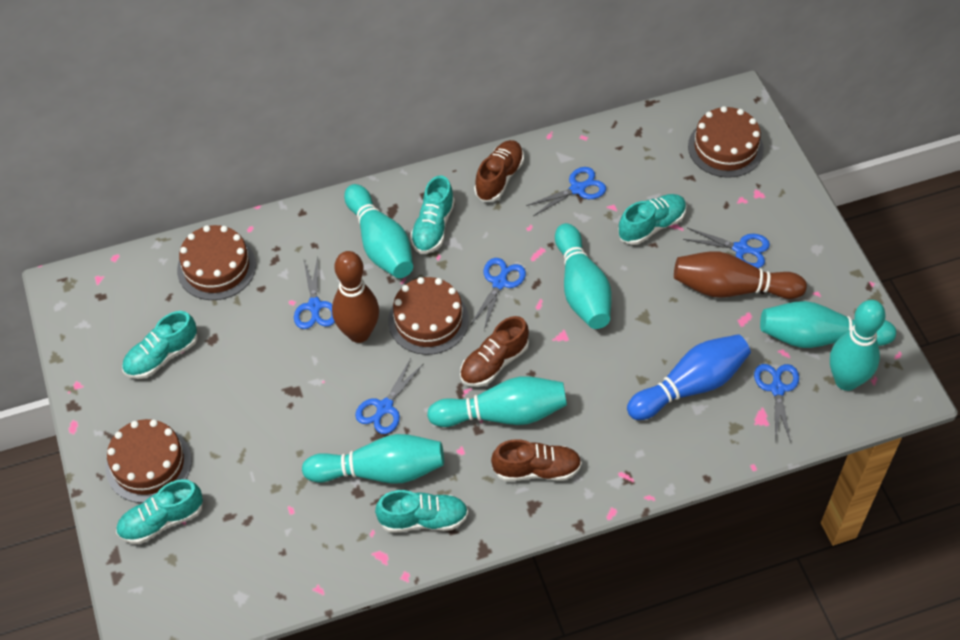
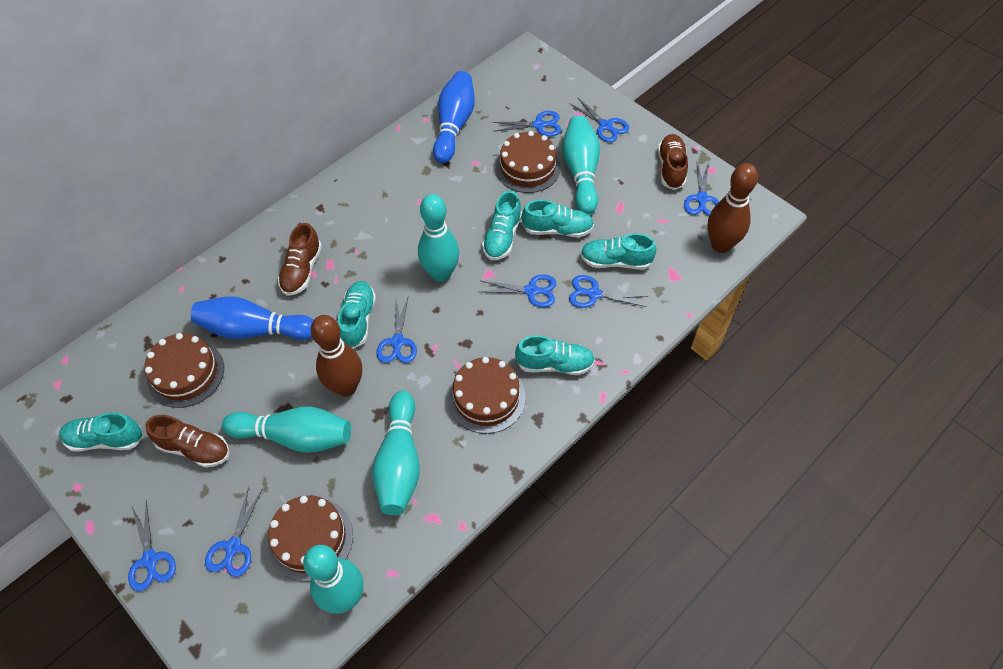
blue bowling pin: 1 -> 2
blue scissors: 6 -> 8
turquoise bowling pin: 6 -> 5
turquoise shoe: 5 -> 6

